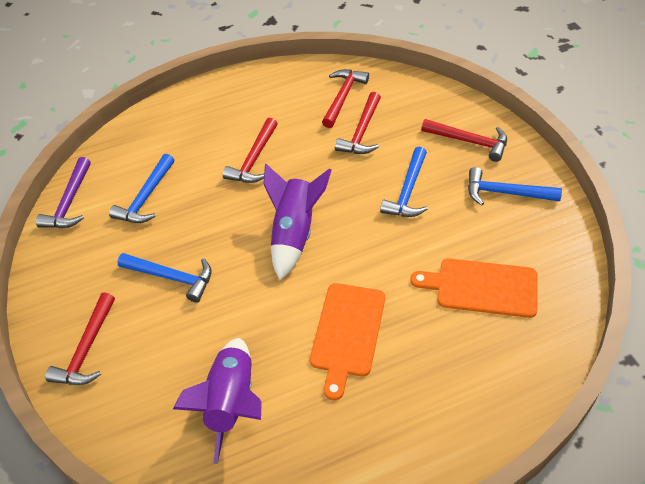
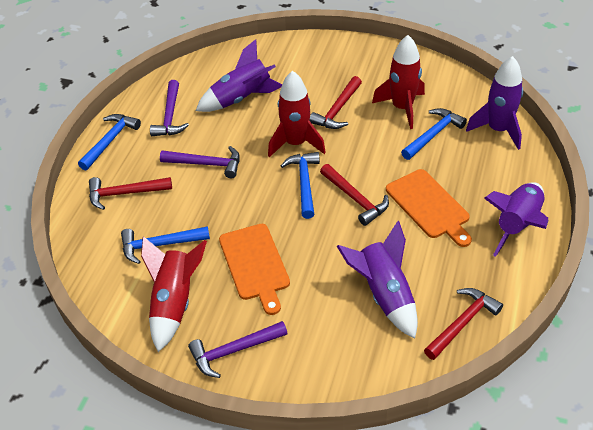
purple hammer: 1 -> 3
purple rocket: 2 -> 4
red hammer: 5 -> 4
red rocket: 0 -> 3

